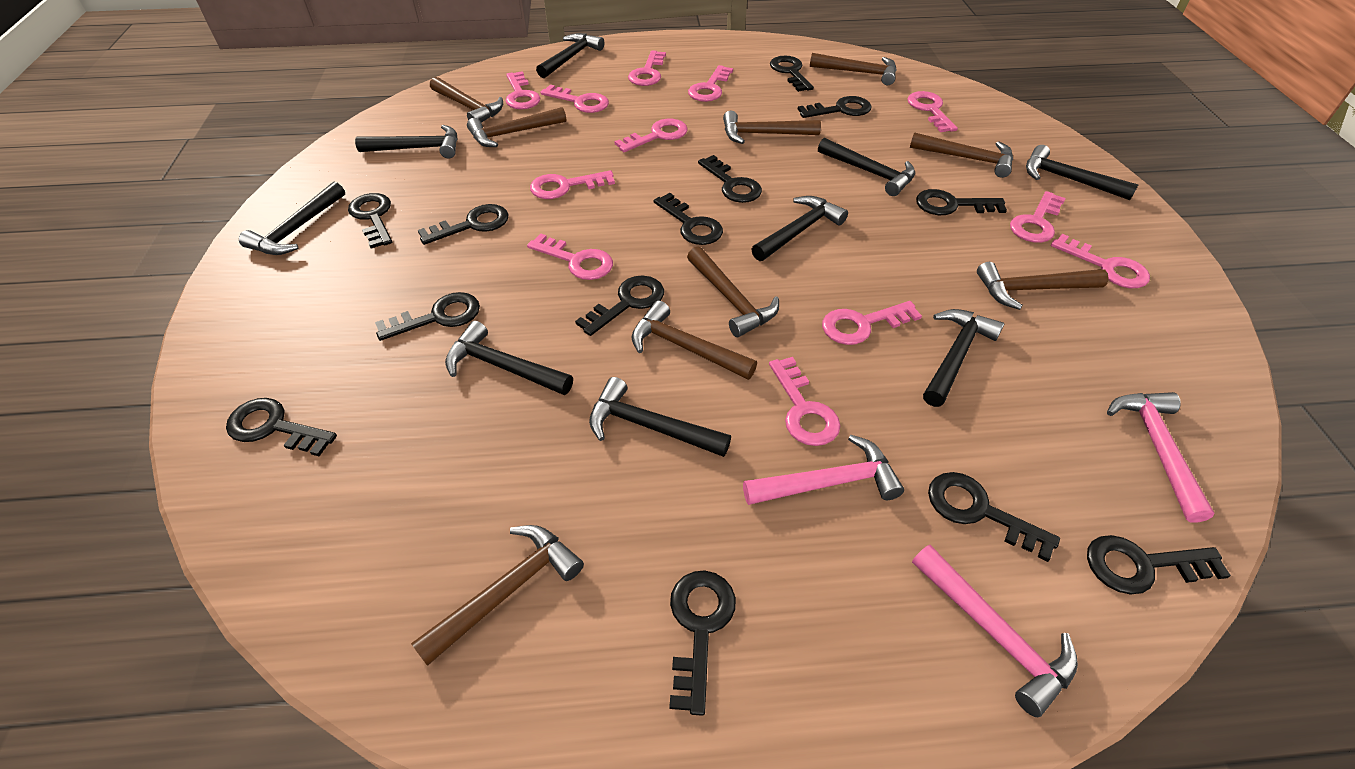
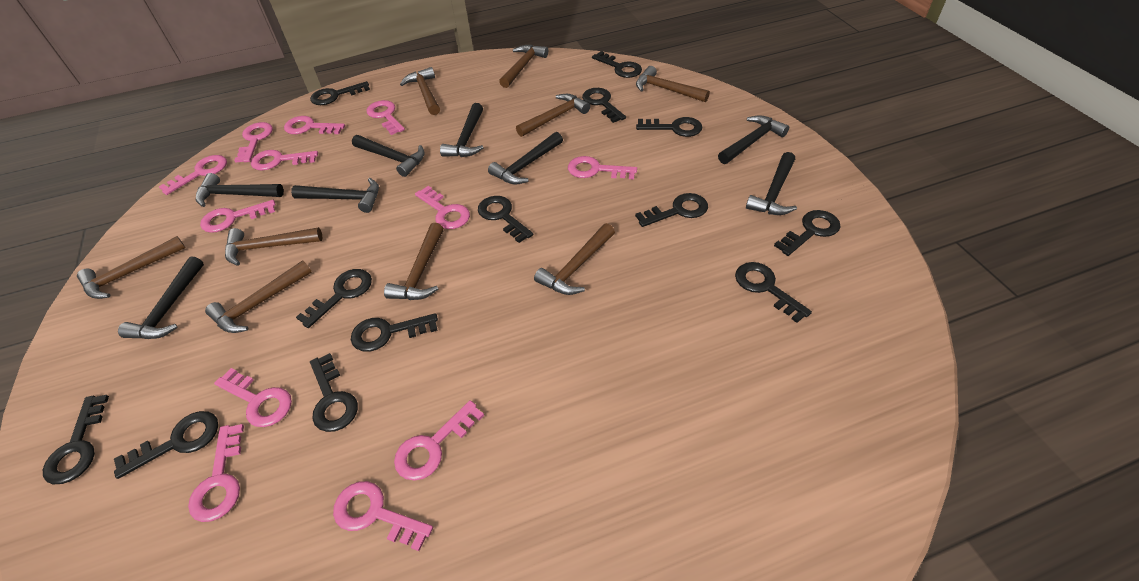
black hammer: 9 -> 8
pink hammer: 3 -> 0

